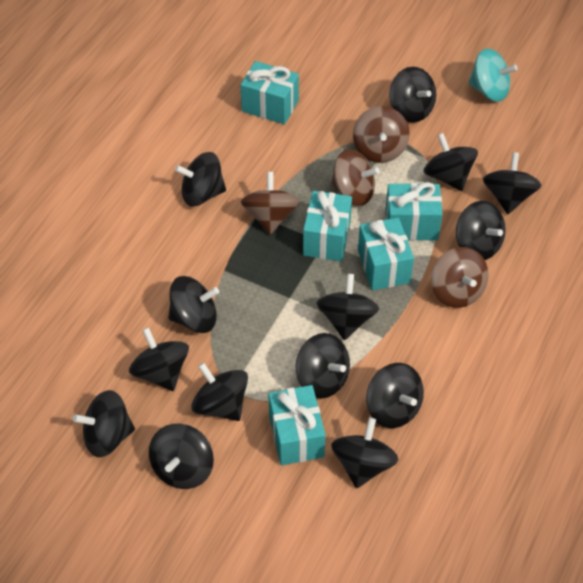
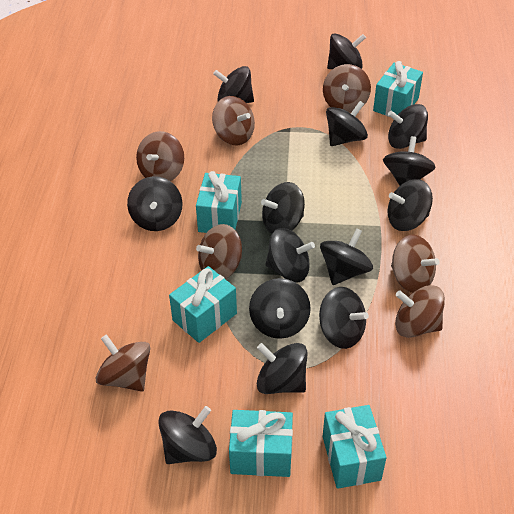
brown spinning top: 4 -> 7
turquoise spinning top: 1 -> 0

